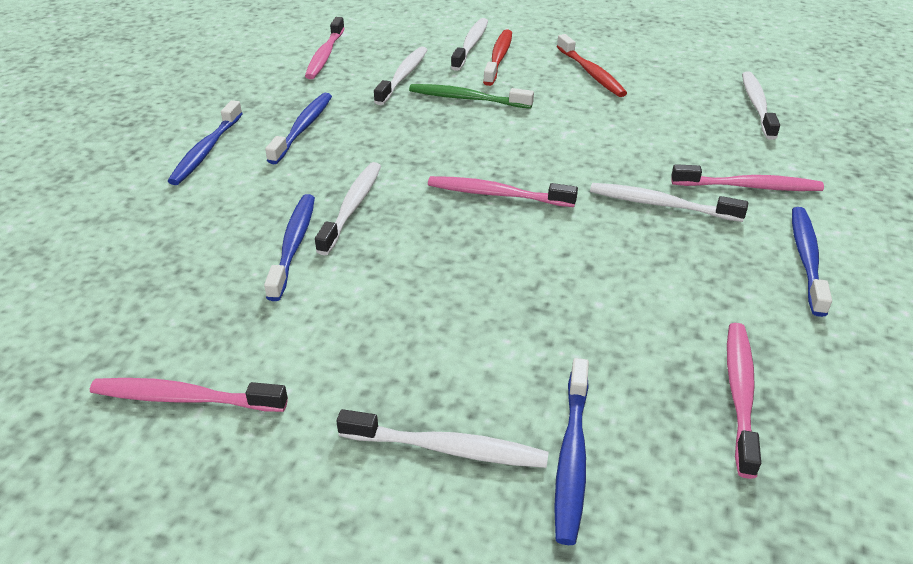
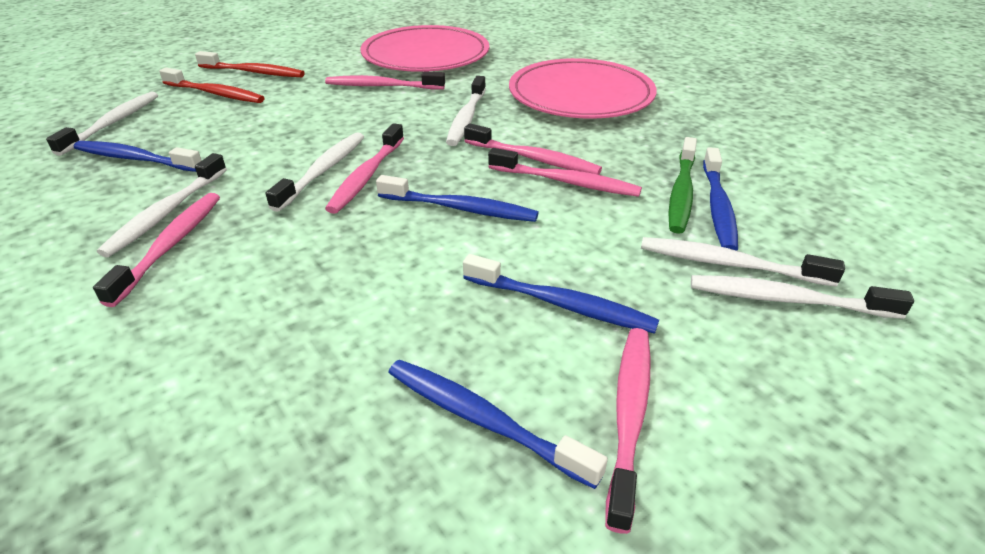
pink plate: 0 -> 2
pink toothbrush: 5 -> 6

